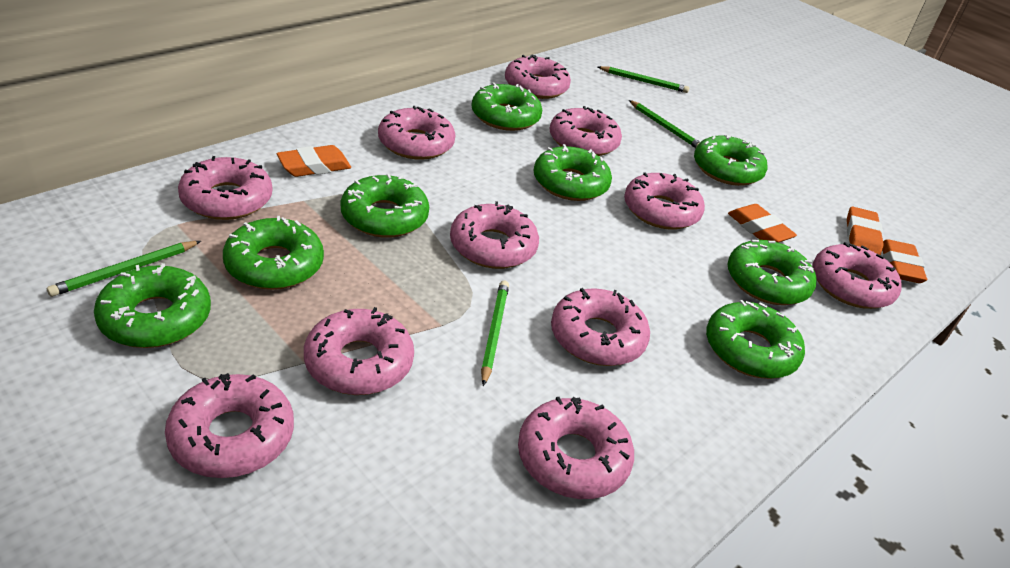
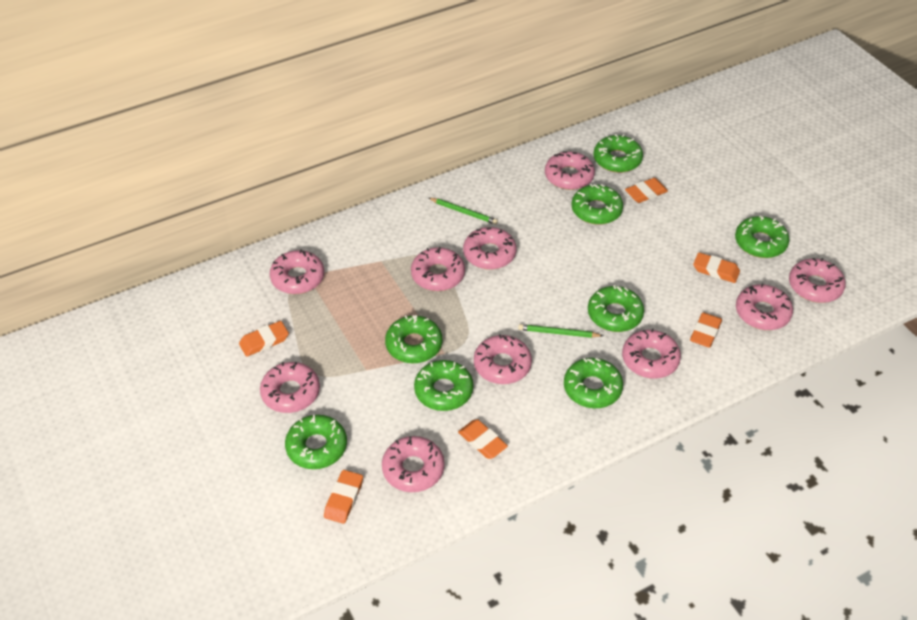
green pencil: 4 -> 2
orange eraser: 4 -> 6
pink donut: 11 -> 10

